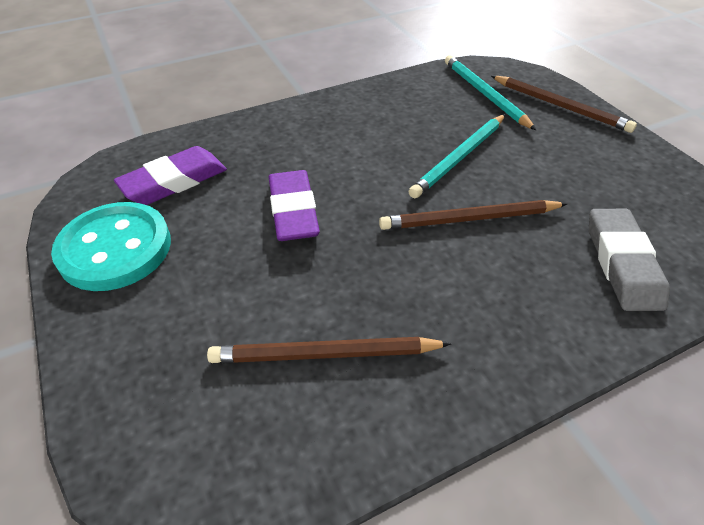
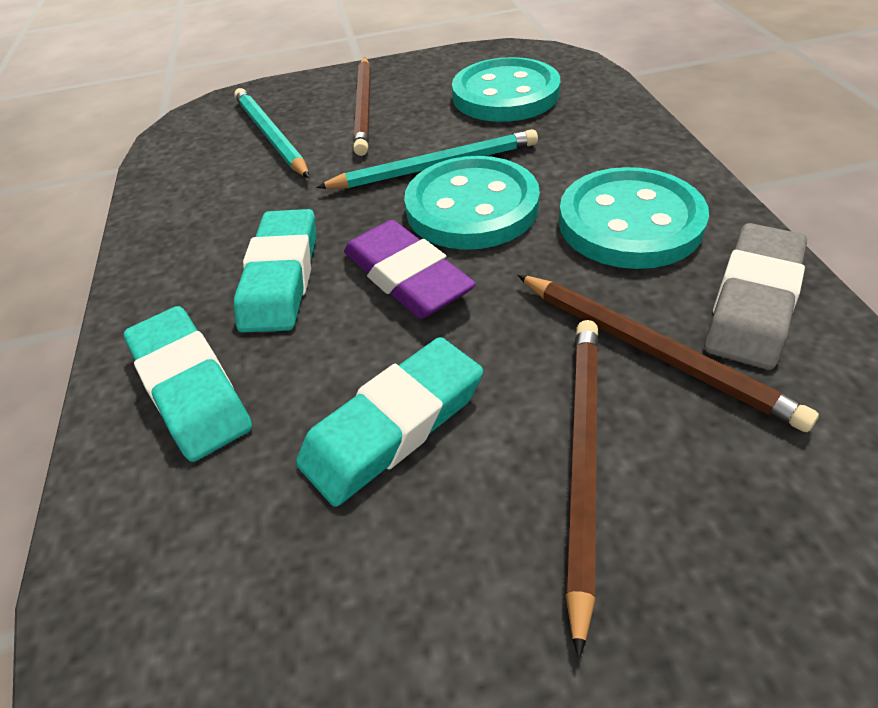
purple eraser: 2 -> 1
turquoise button: 1 -> 3
turquoise eraser: 0 -> 3

